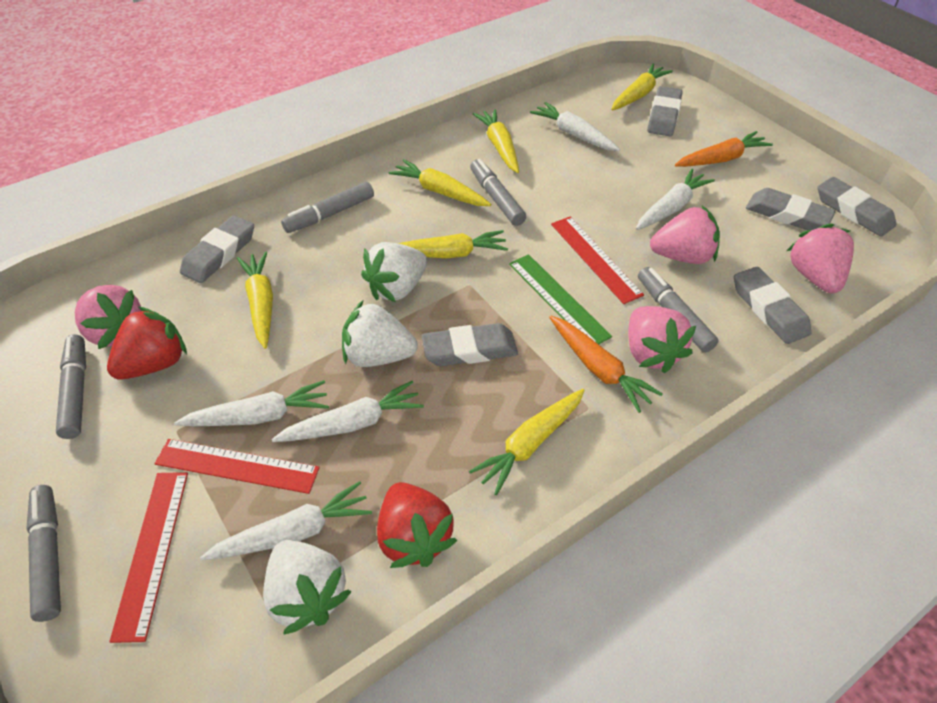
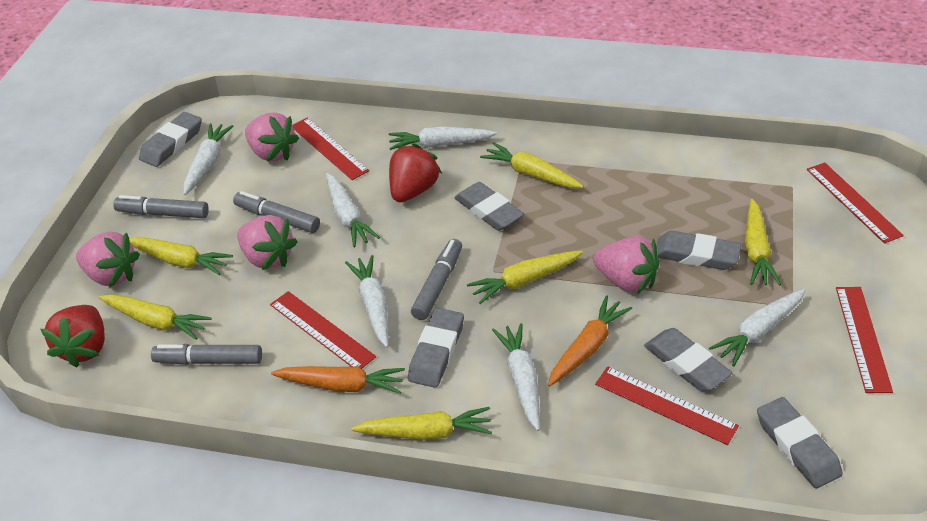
green ruler: 1 -> 0
grey marker: 5 -> 4
red ruler: 3 -> 5
white carrot: 5 -> 6
white strawberry: 3 -> 0

